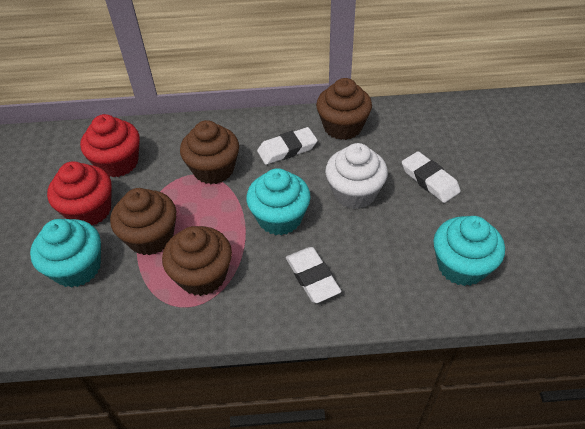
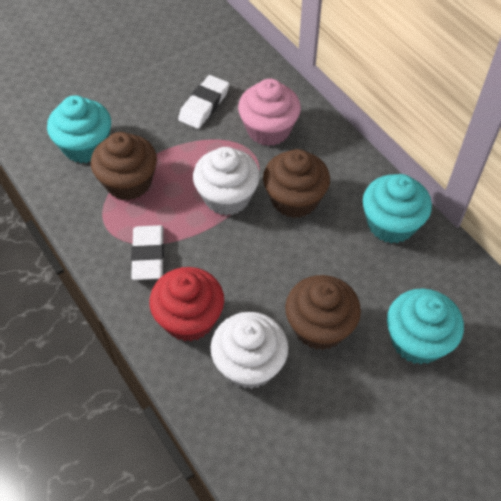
brown cupcake: 4 -> 3
pink cupcake: 0 -> 1
red cupcake: 2 -> 1
white cupcake: 1 -> 2
white eraser: 3 -> 2

